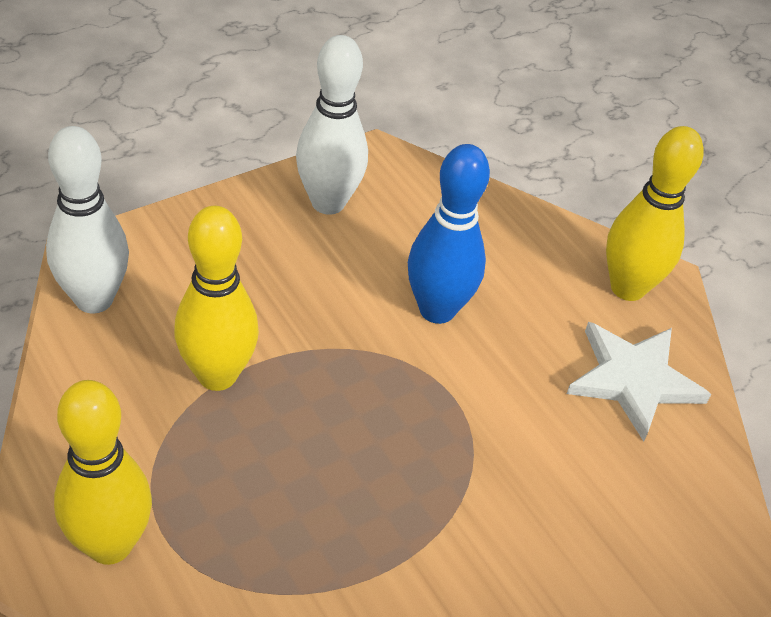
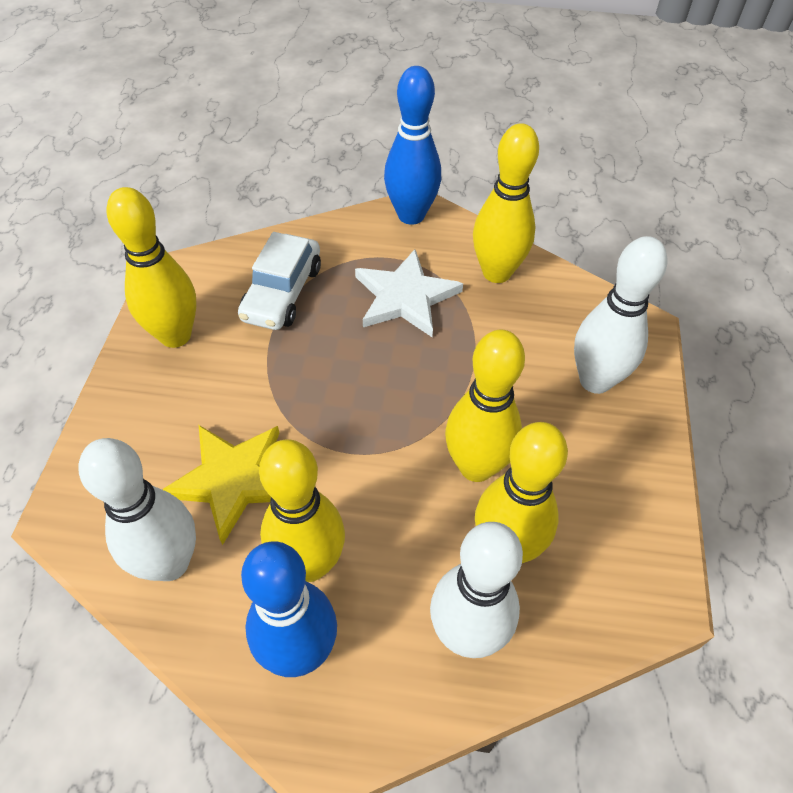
blue bowling pin: 1 -> 2
white bowling pin: 2 -> 3
white car: 0 -> 1
yellow bowling pin: 3 -> 5
yellow star: 0 -> 1

